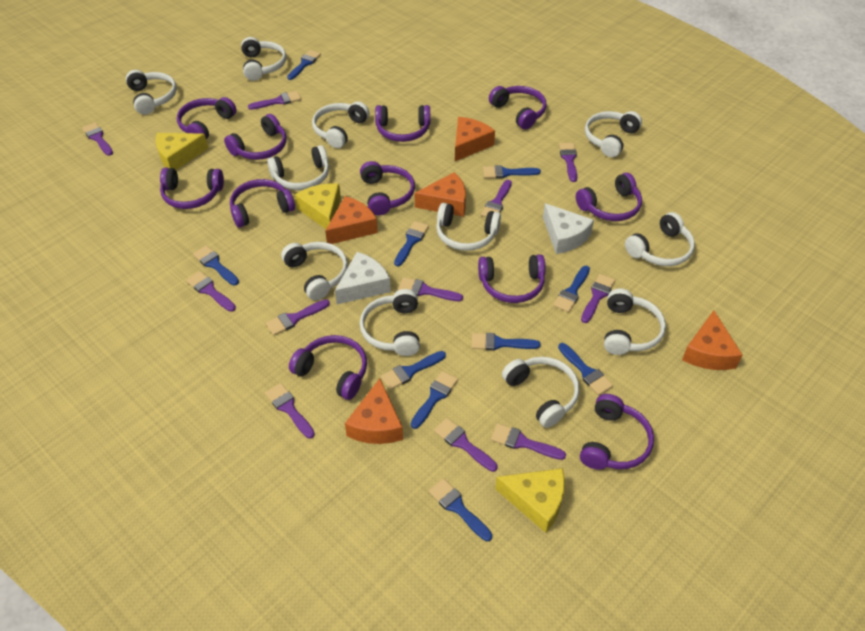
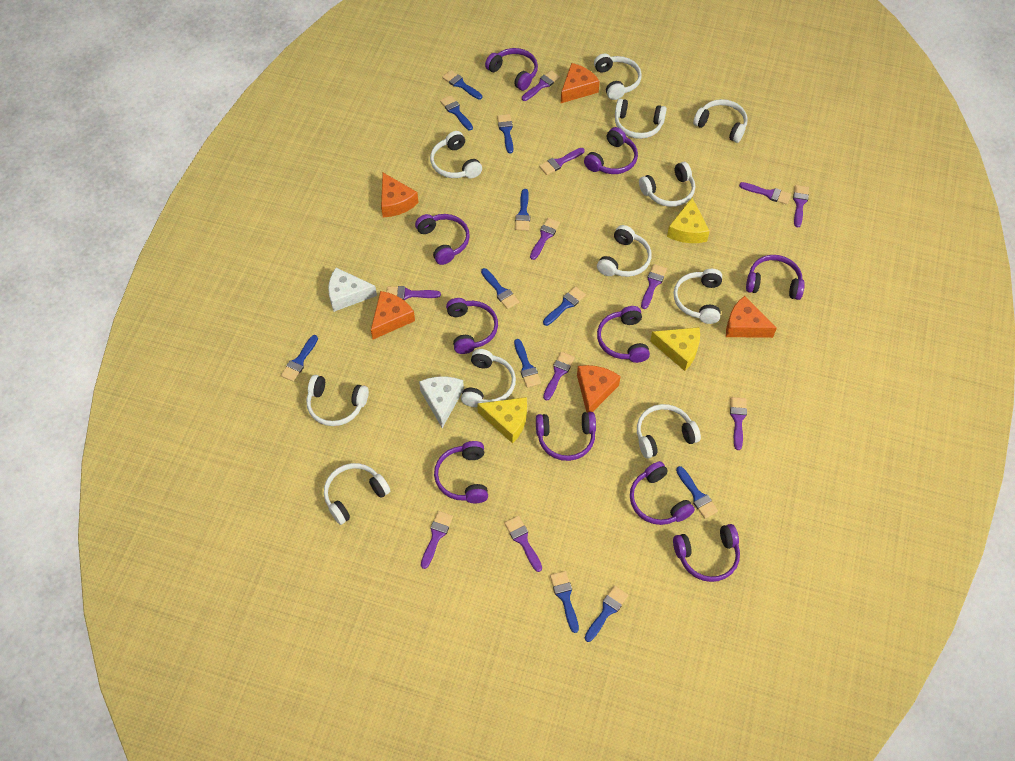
blue brush: 10 -> 11
purple headphones: 11 -> 10

